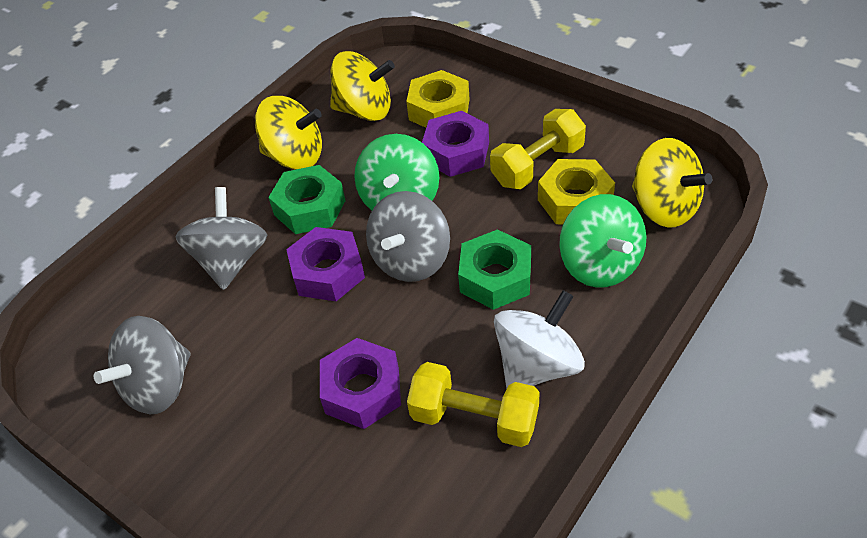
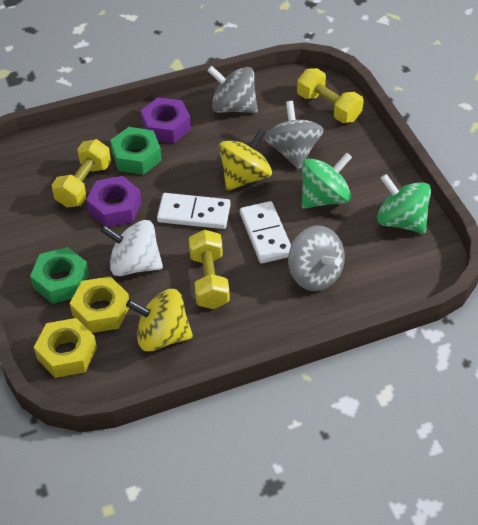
purple nut: 3 -> 2
white domino: 0 -> 2
yellow dumbbell: 2 -> 3
yellow spinning top: 3 -> 2

